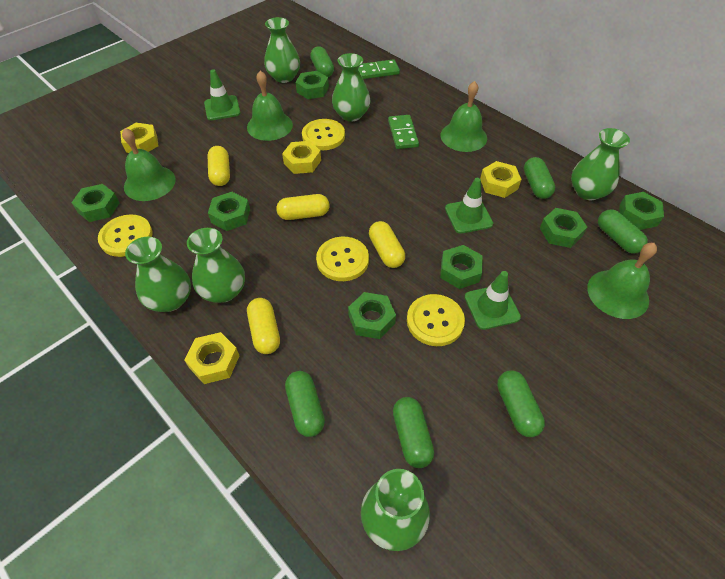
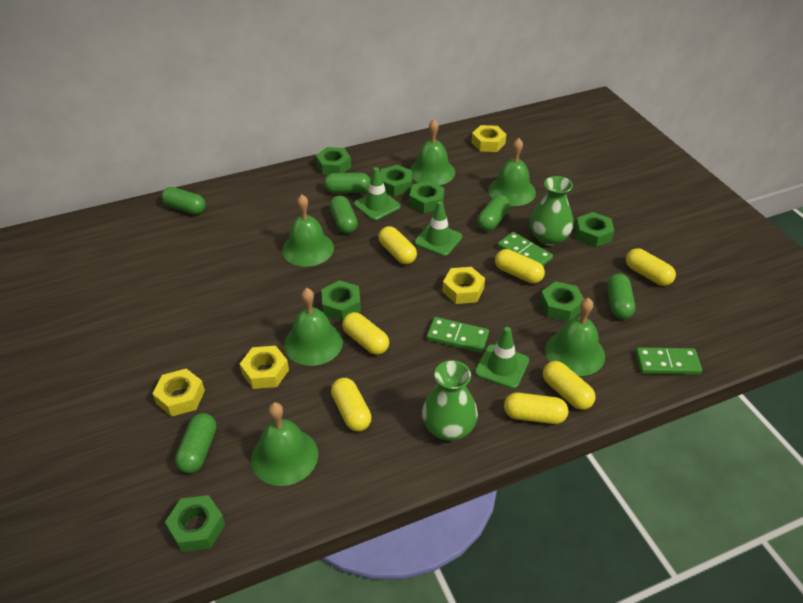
green bell: 4 -> 6
green domino: 2 -> 3
green vase: 6 -> 2
yellow button: 4 -> 0
yellow capsule: 4 -> 7

